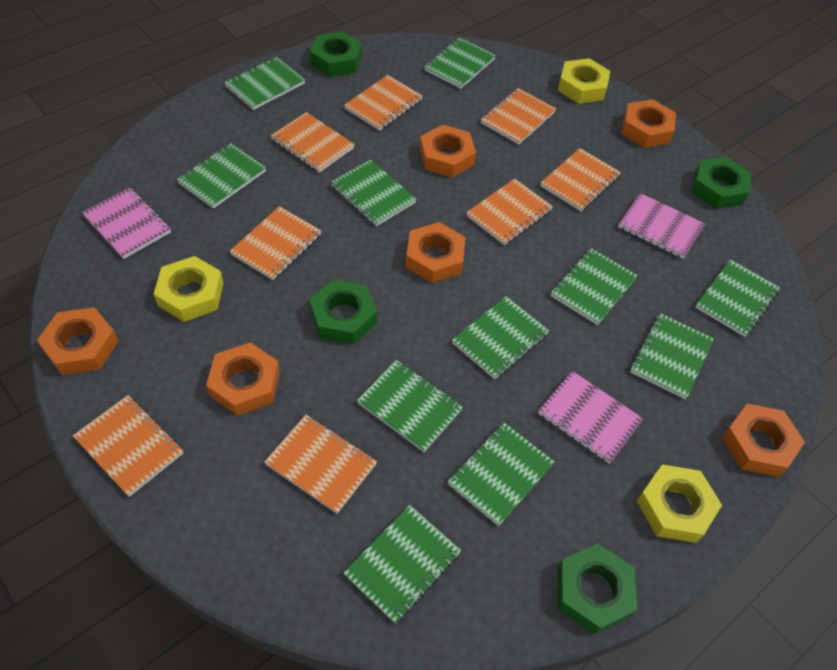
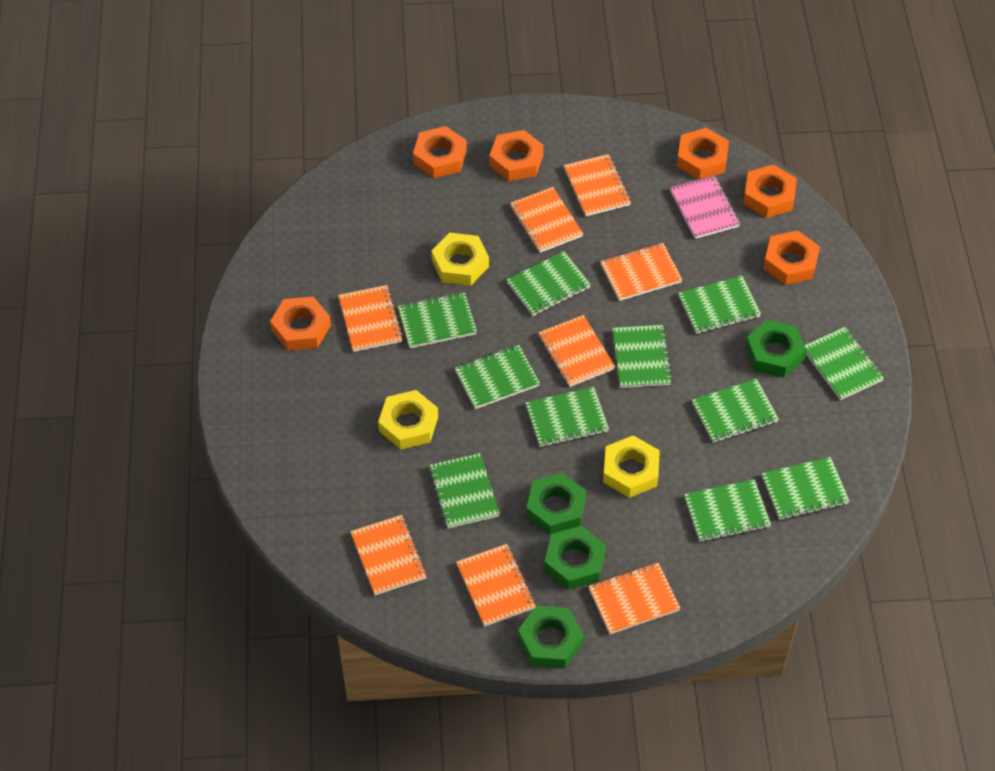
pink notebook: 3 -> 1

